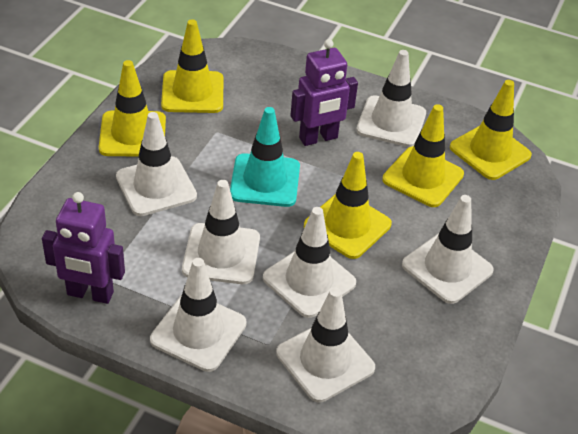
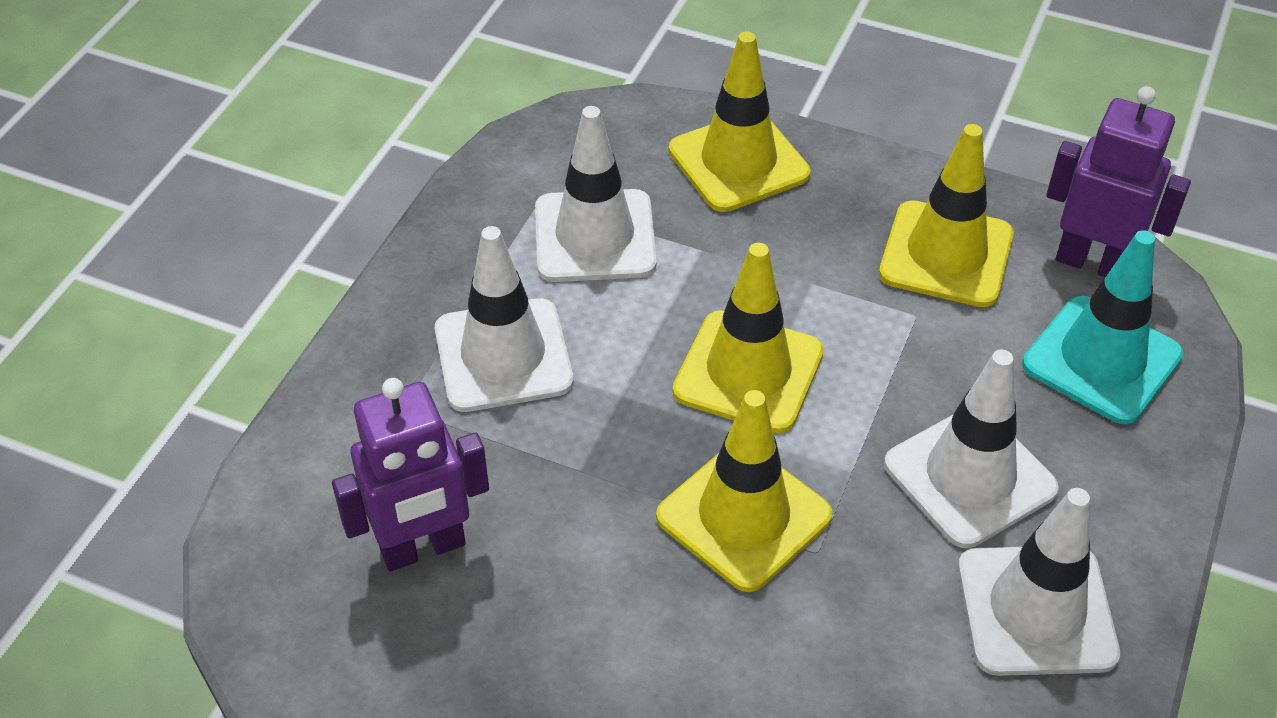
white traffic cone: 7 -> 4
yellow traffic cone: 5 -> 4

